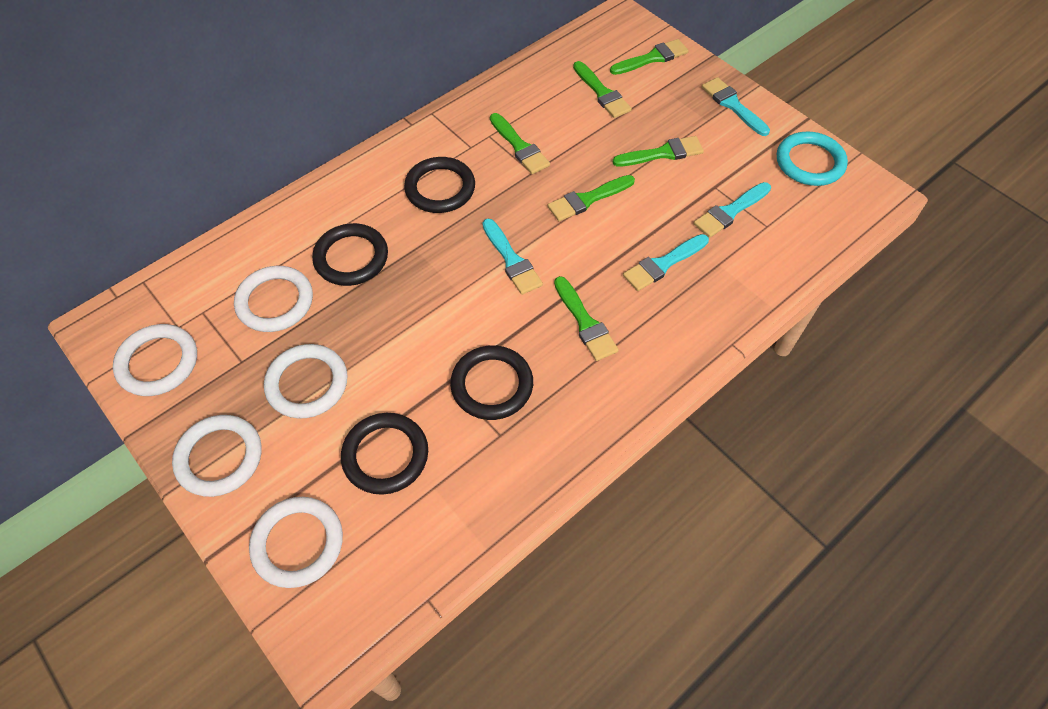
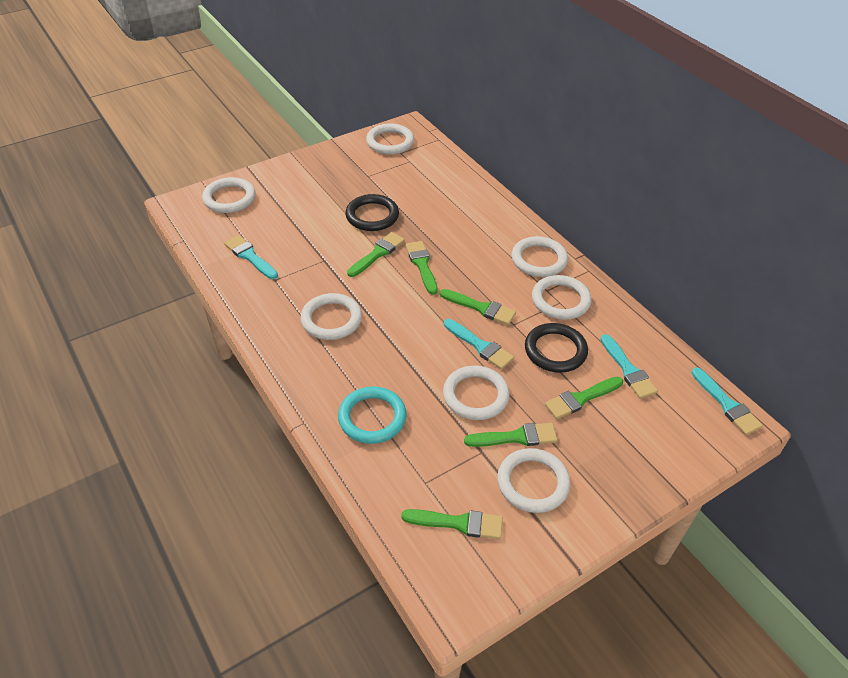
black ring: 4 -> 2
white ring: 5 -> 7

